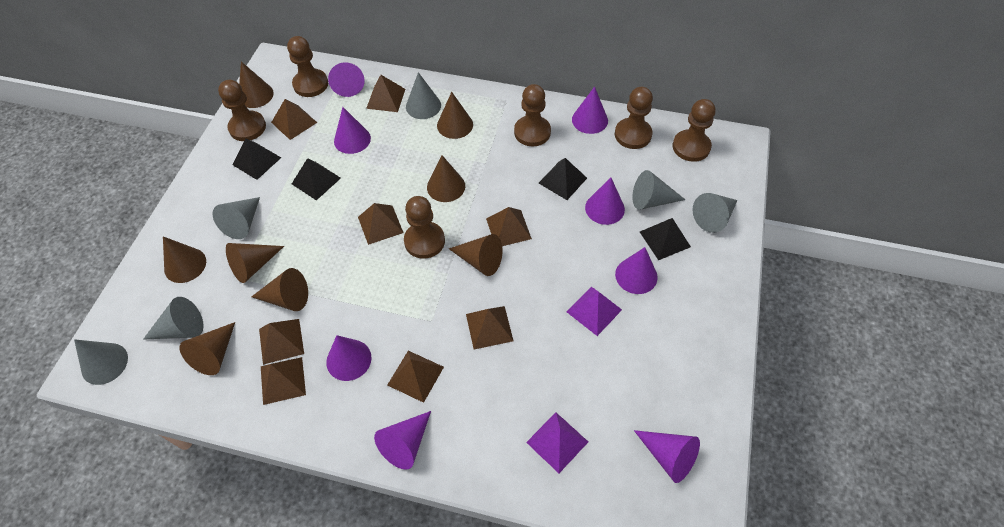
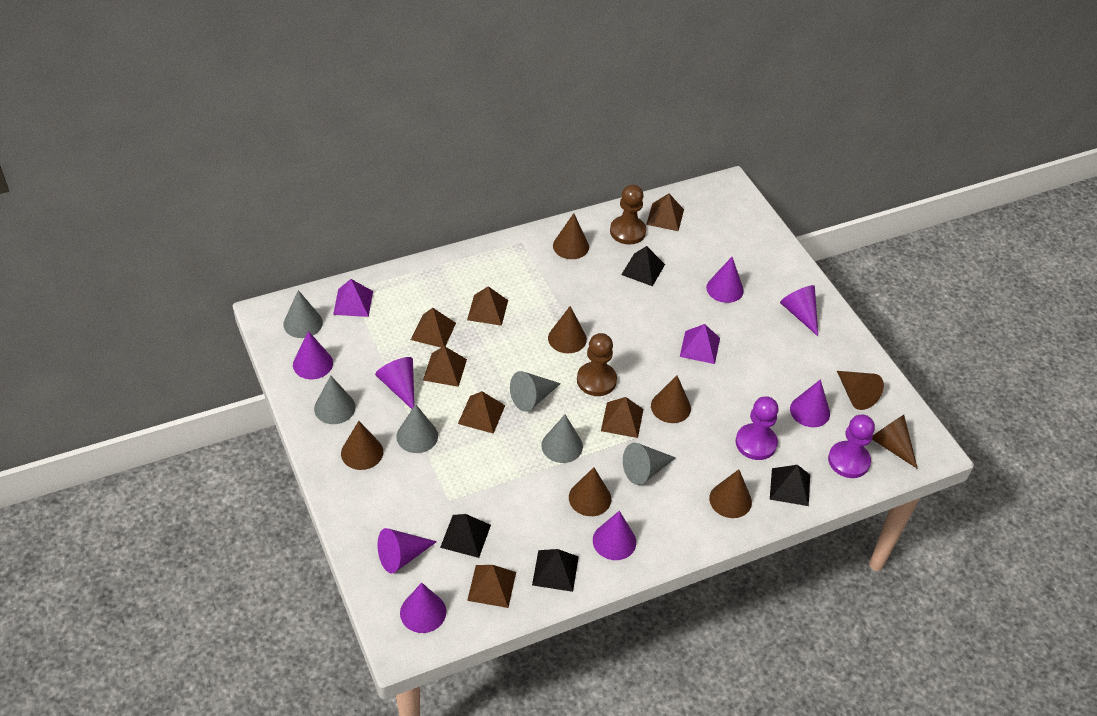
brown pawn: 6 -> 2
brown pyramid: 8 -> 7
purple pawn: 0 -> 2

